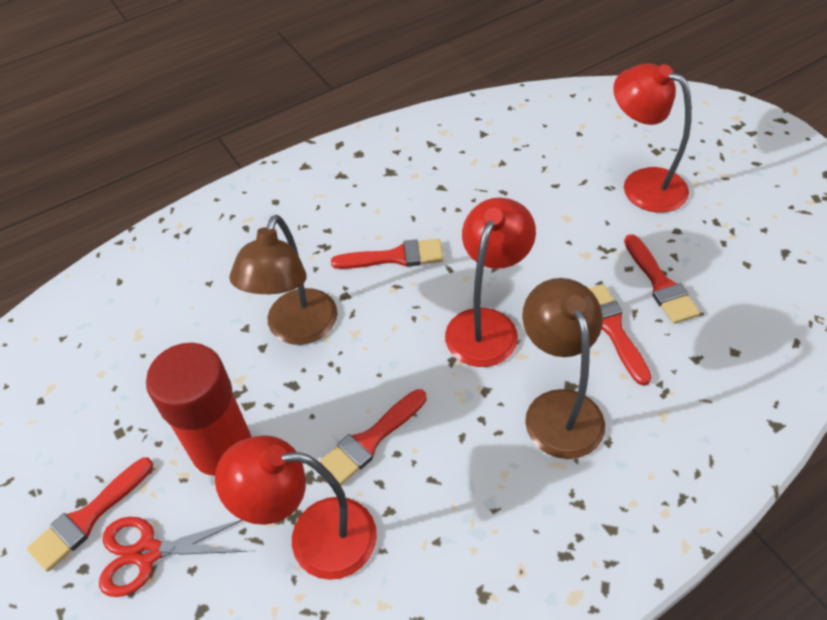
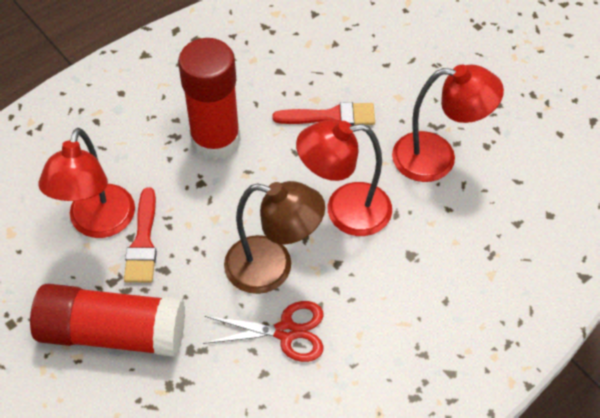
brown lamp: 2 -> 1
red brush: 5 -> 2
red glue stick: 1 -> 2

